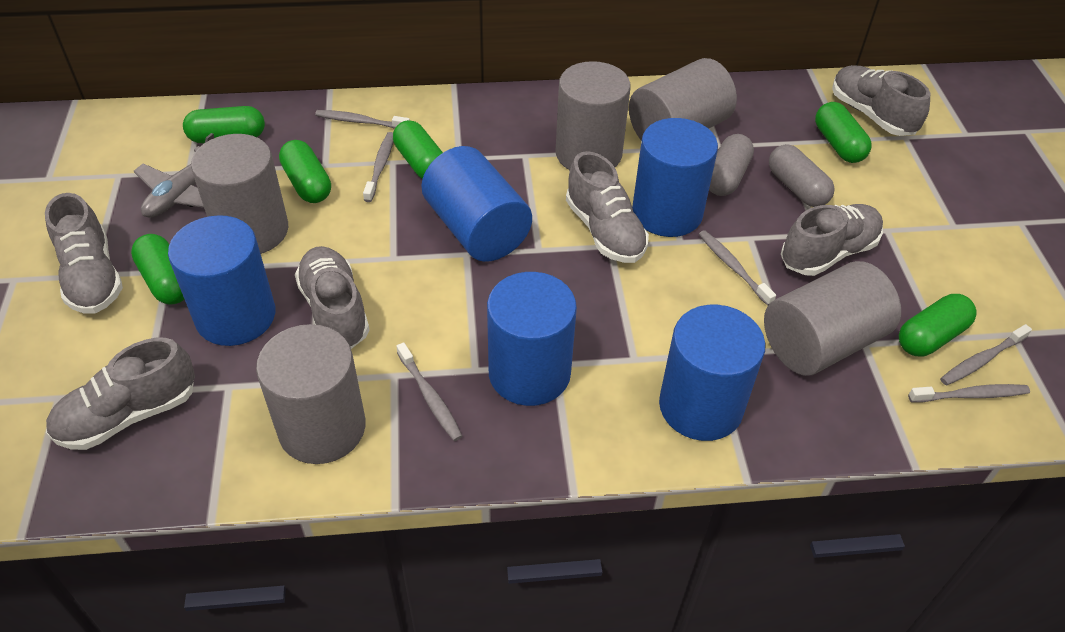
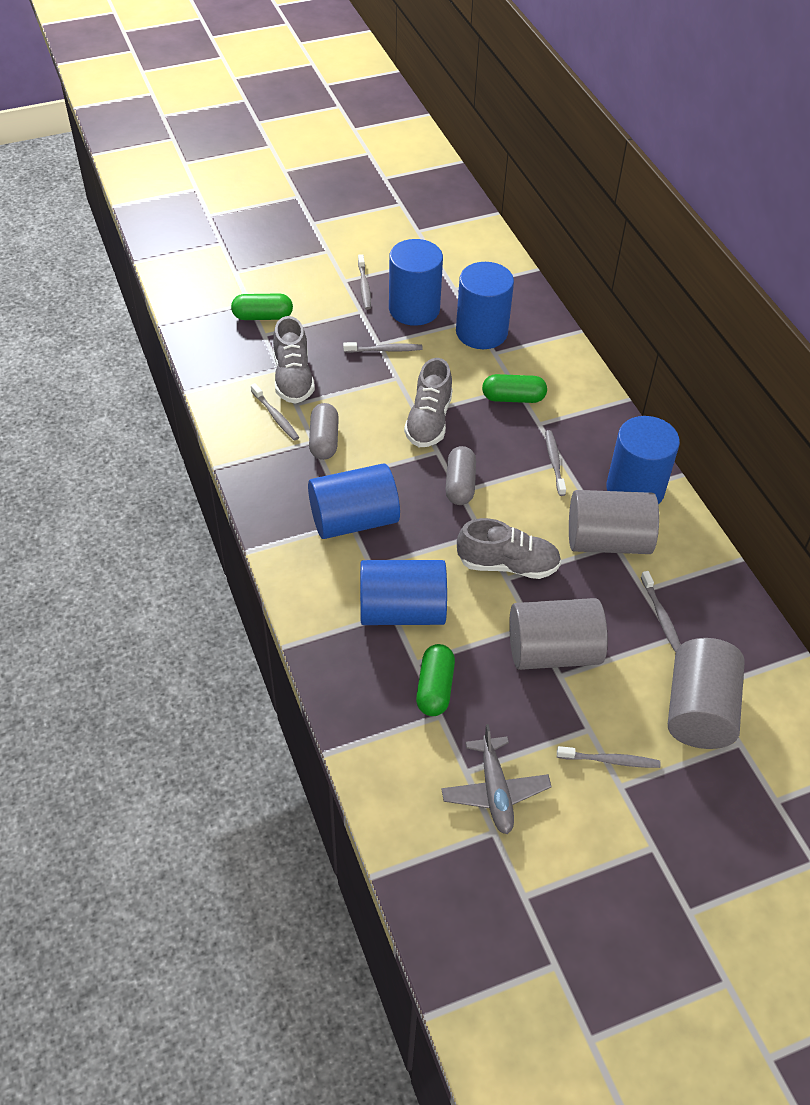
green capsule: 6 -> 3
grey cylinder: 5 -> 3
grey shoe: 6 -> 3

